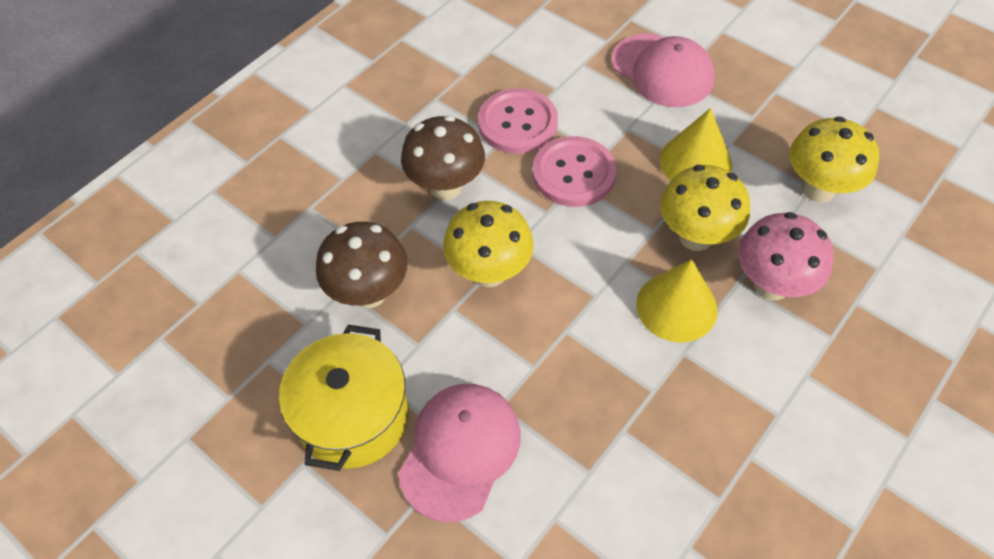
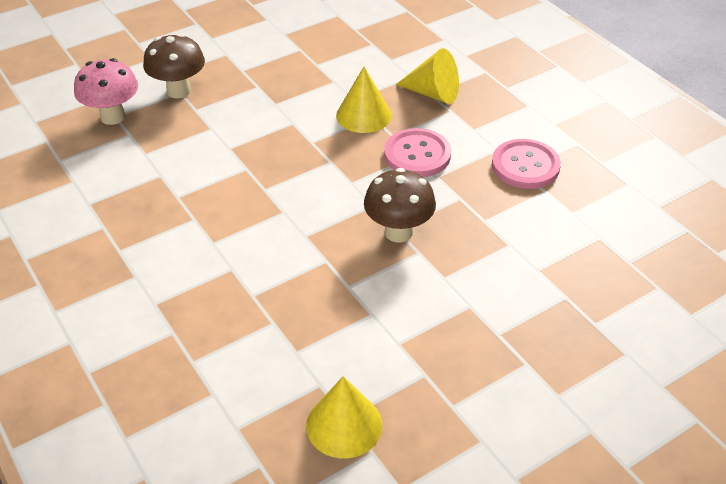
pink cap: 2 -> 0
yellow cone: 2 -> 3
yellow mushroom: 3 -> 0
yellow pot: 1 -> 0

